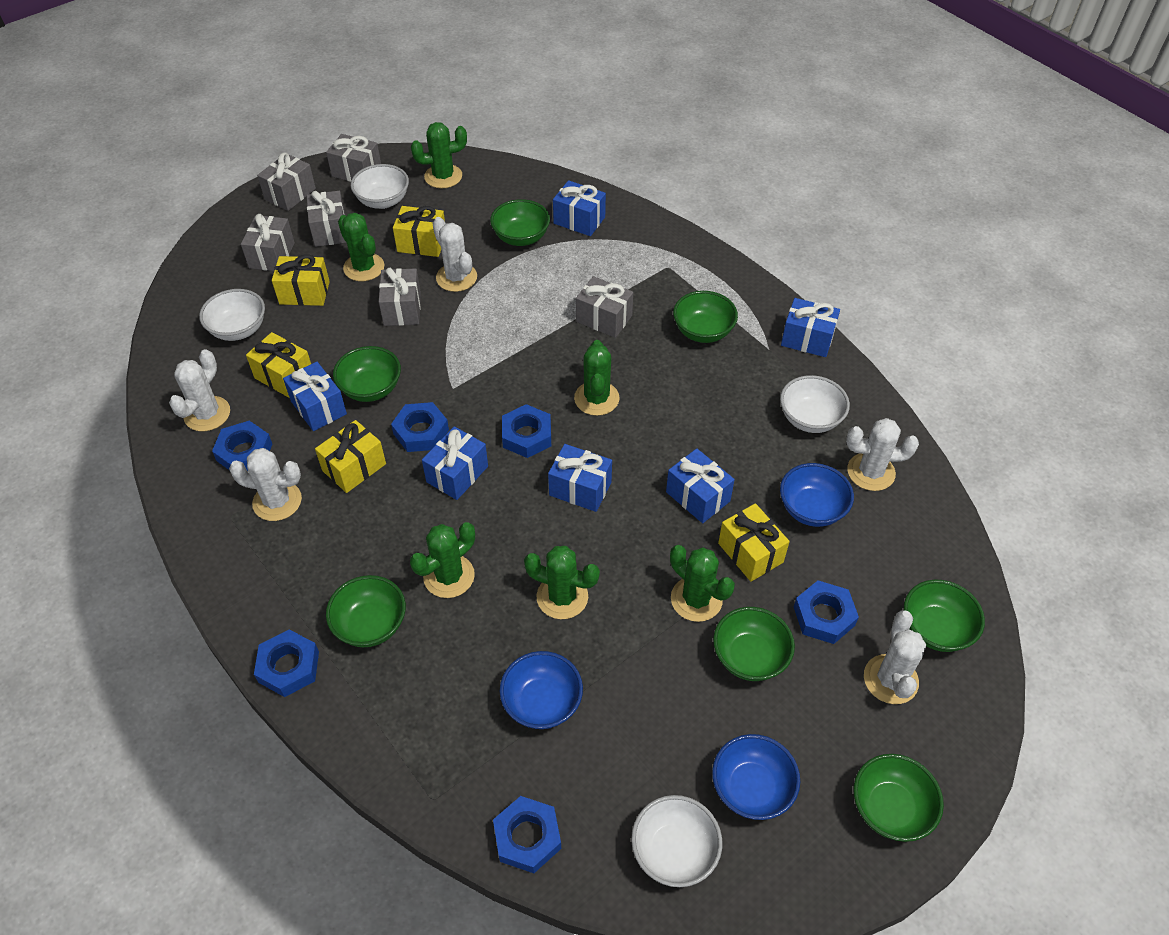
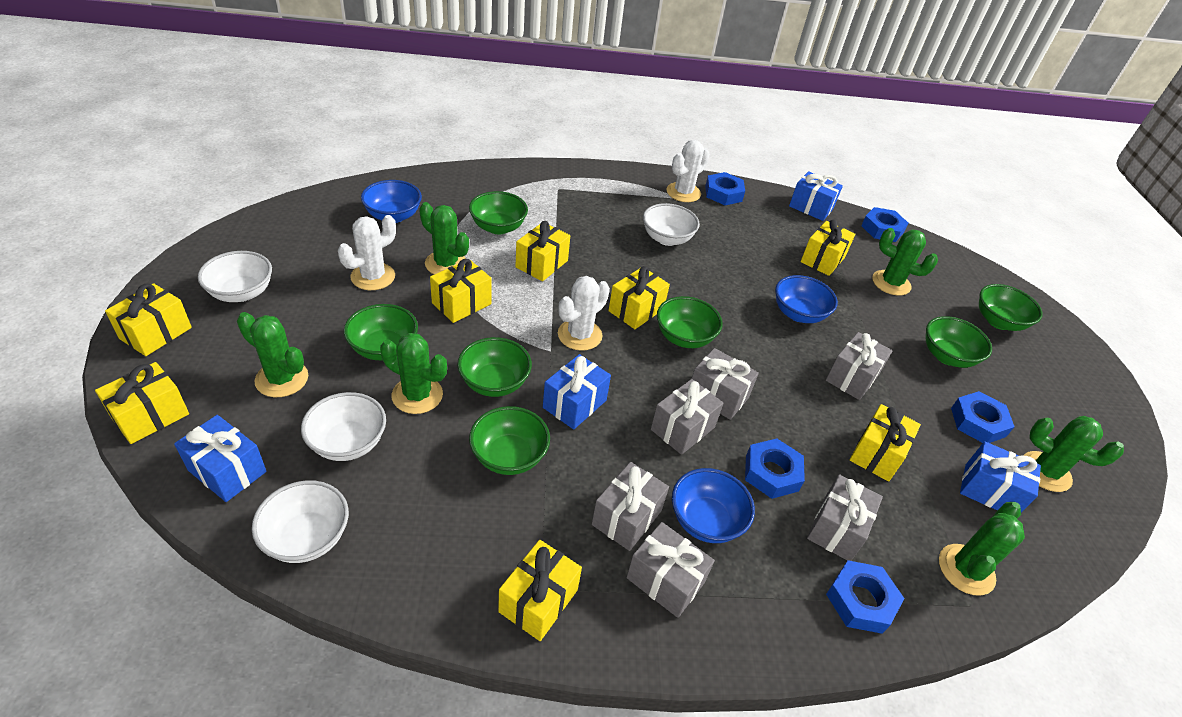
blue gift: 6 -> 4
blue nut: 6 -> 5
white cactus: 5 -> 3
yellow gift: 5 -> 8

